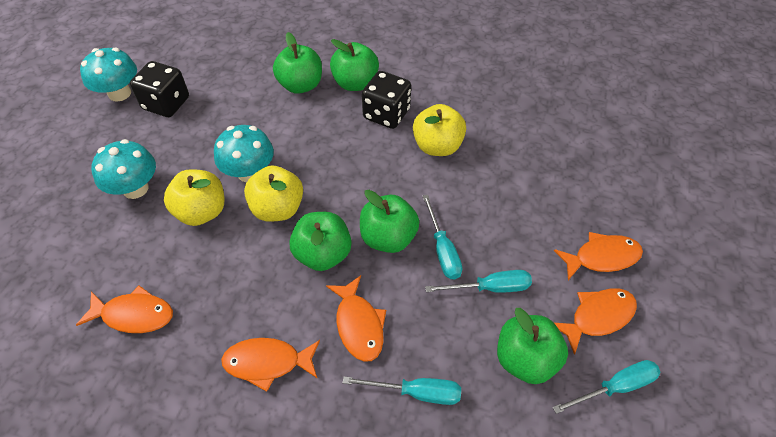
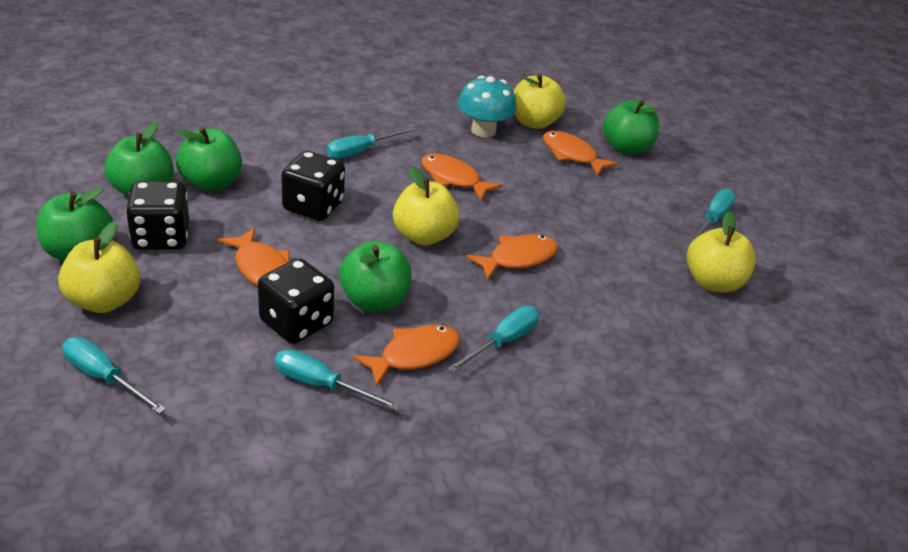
black dice: 2 -> 3
turquoise mushroom: 3 -> 1
turquoise screwdriver: 4 -> 5
yellow apple: 3 -> 4

